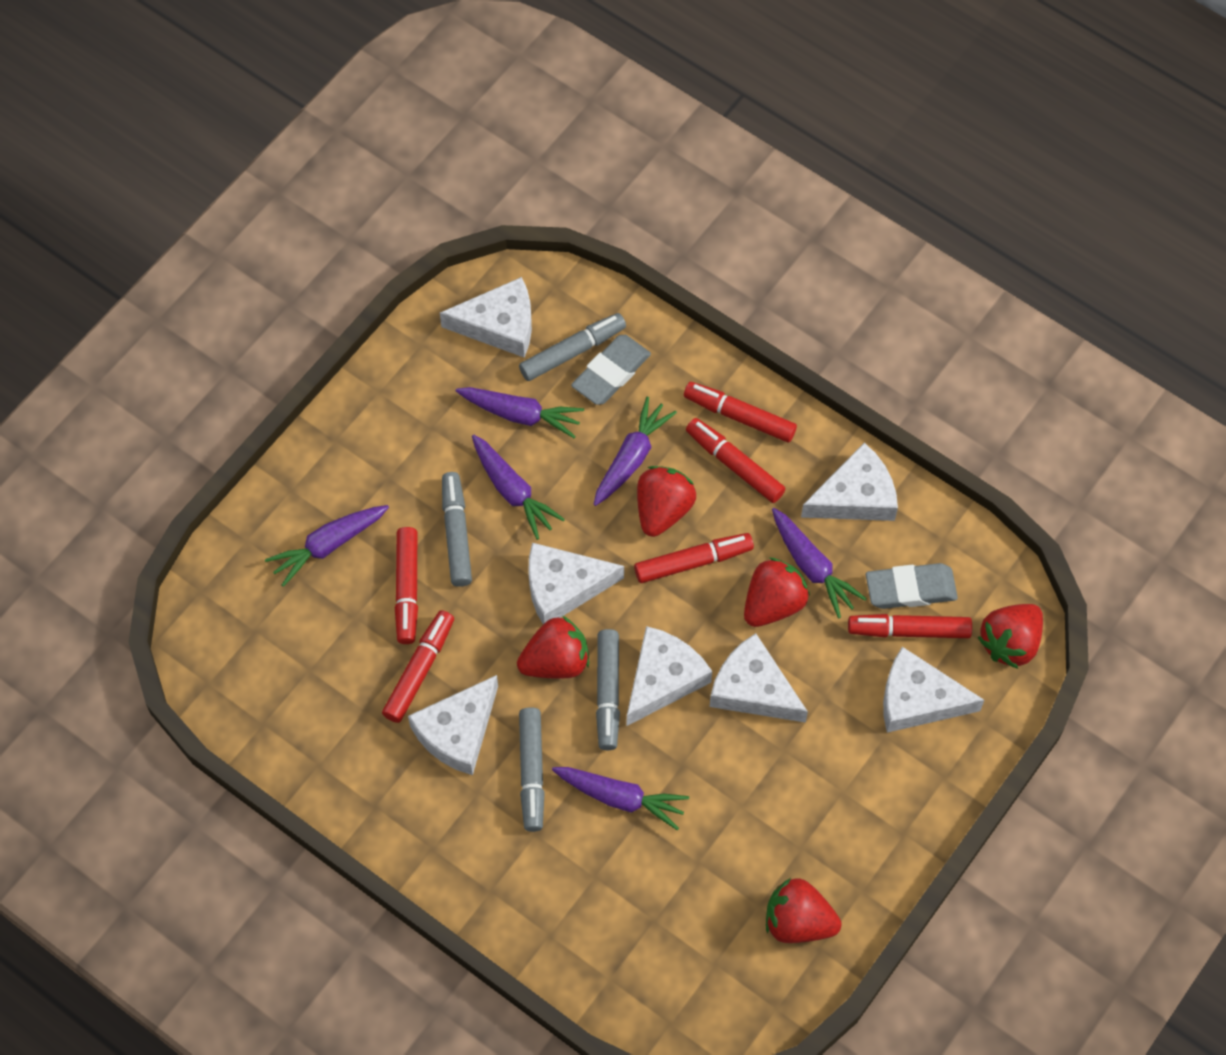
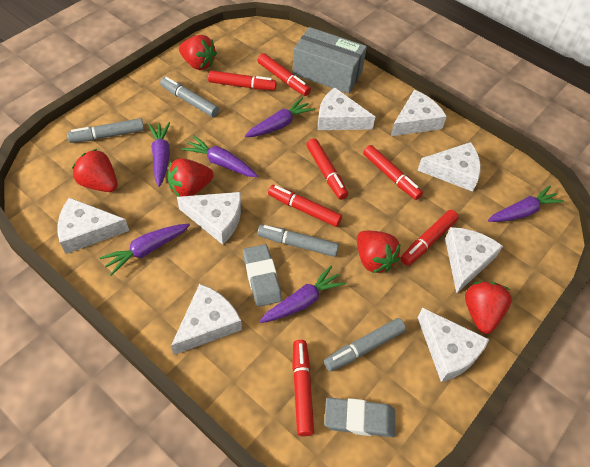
grey box: 0 -> 1
red marker: 6 -> 7
white cheese: 7 -> 8

